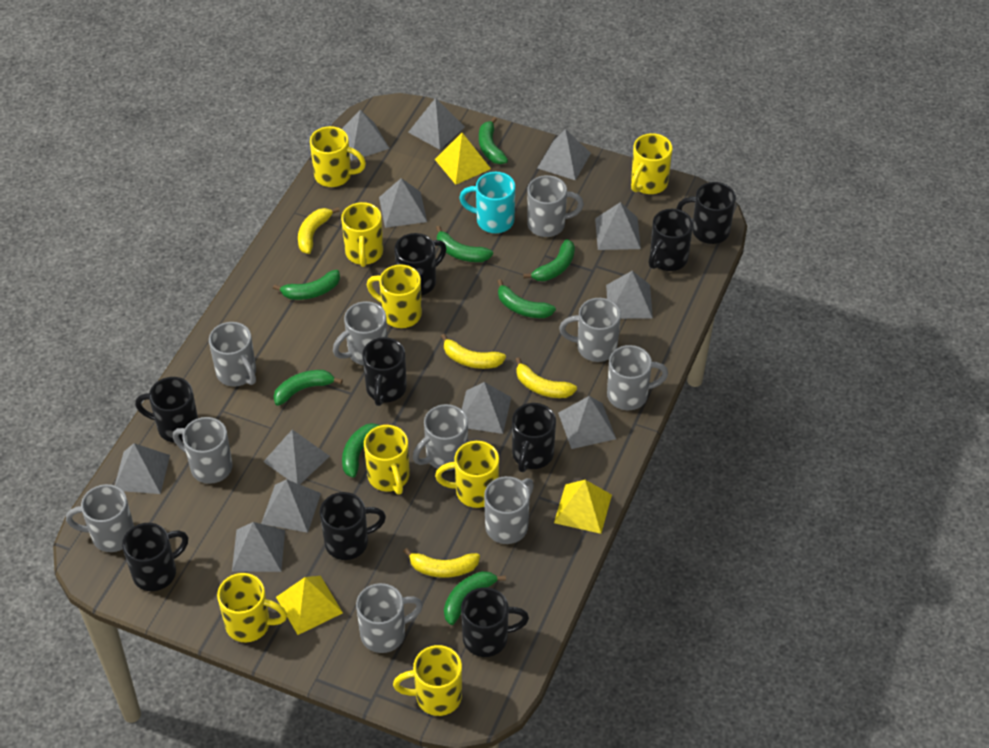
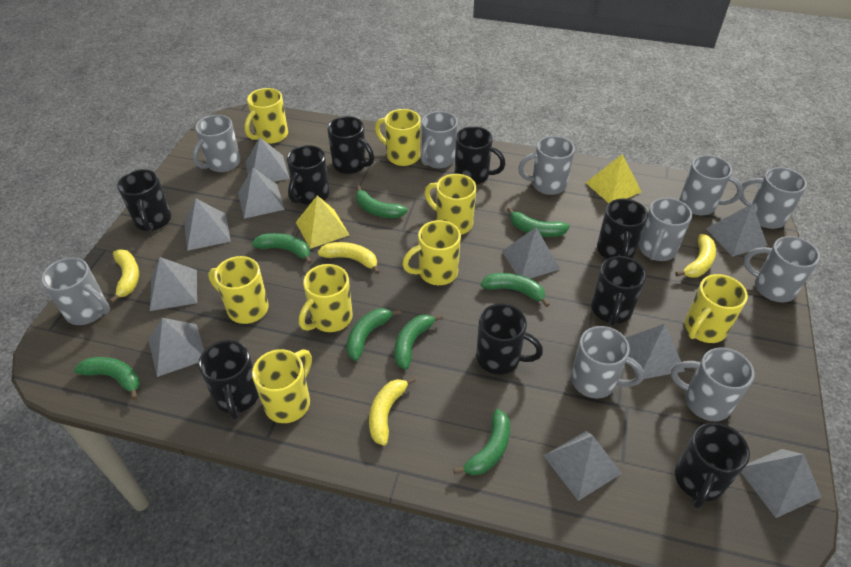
grey pyramid: 12 -> 10
turquoise mug: 1 -> 0
yellow pyramid: 3 -> 2

